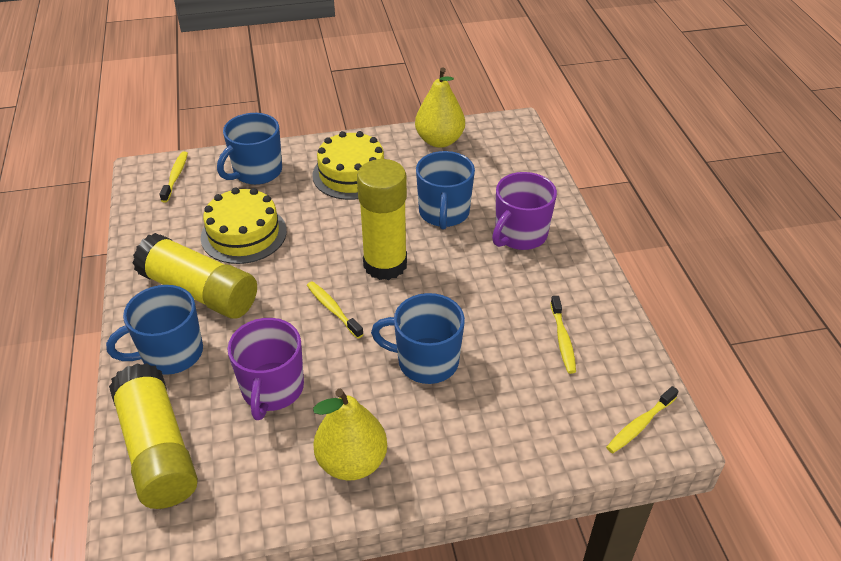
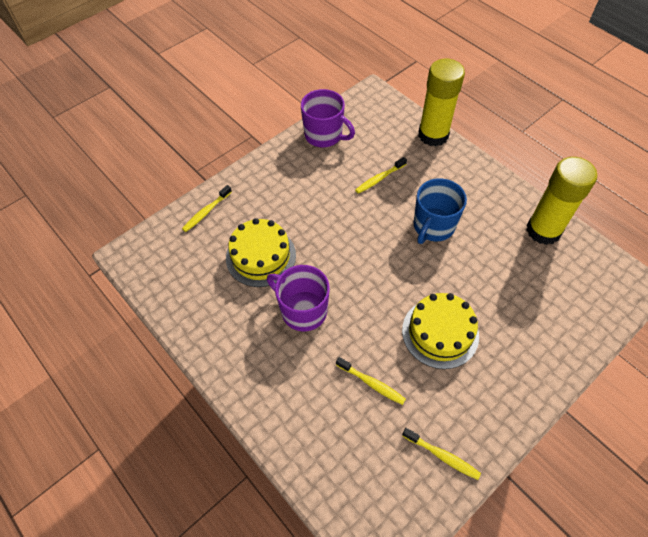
blue mug: 4 -> 1
yellow glue stick: 3 -> 2
yellow pear: 2 -> 0

